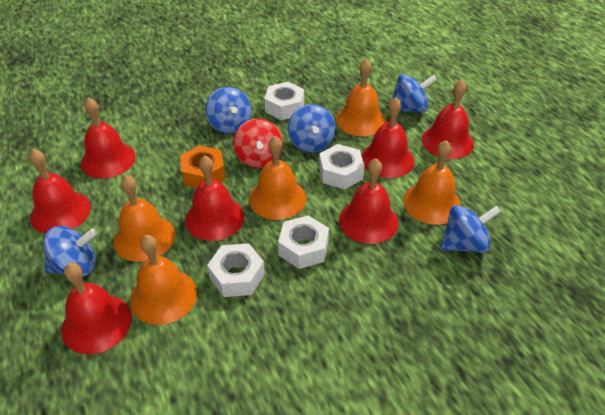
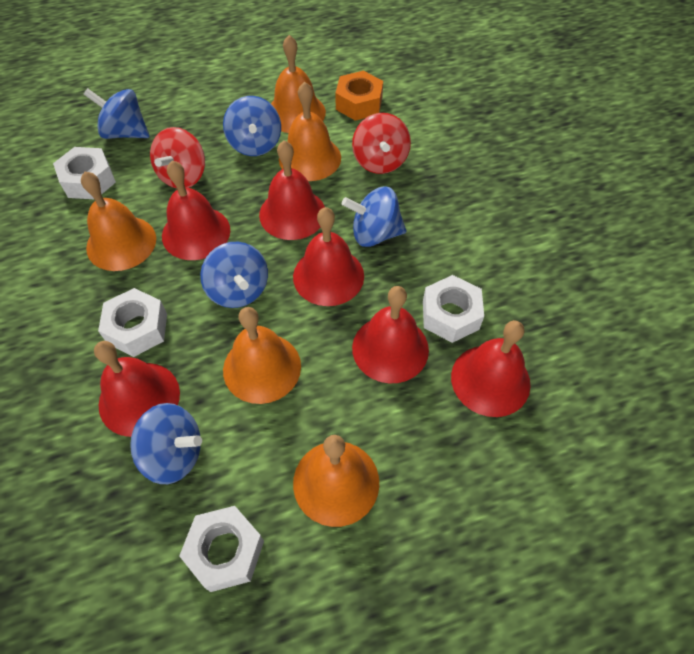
red bell: 7 -> 6
red spinning top: 1 -> 2

